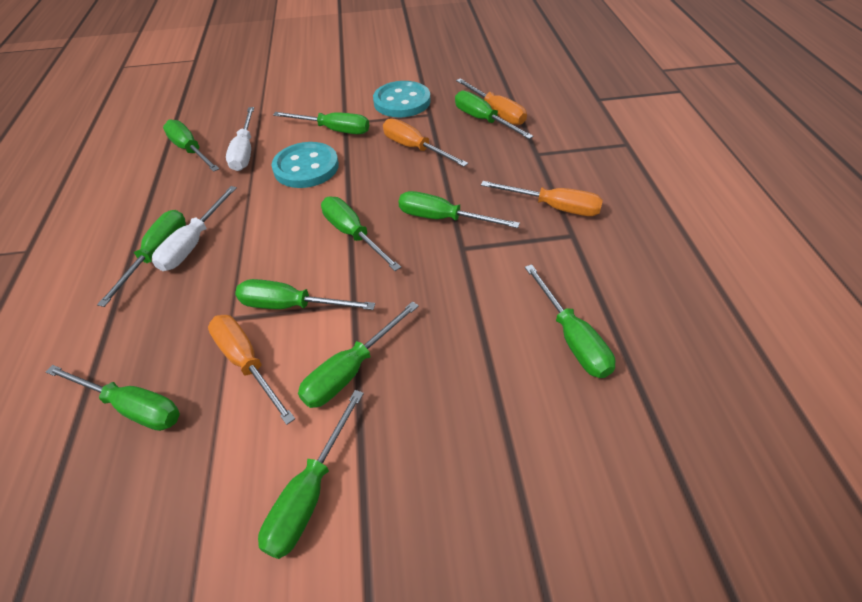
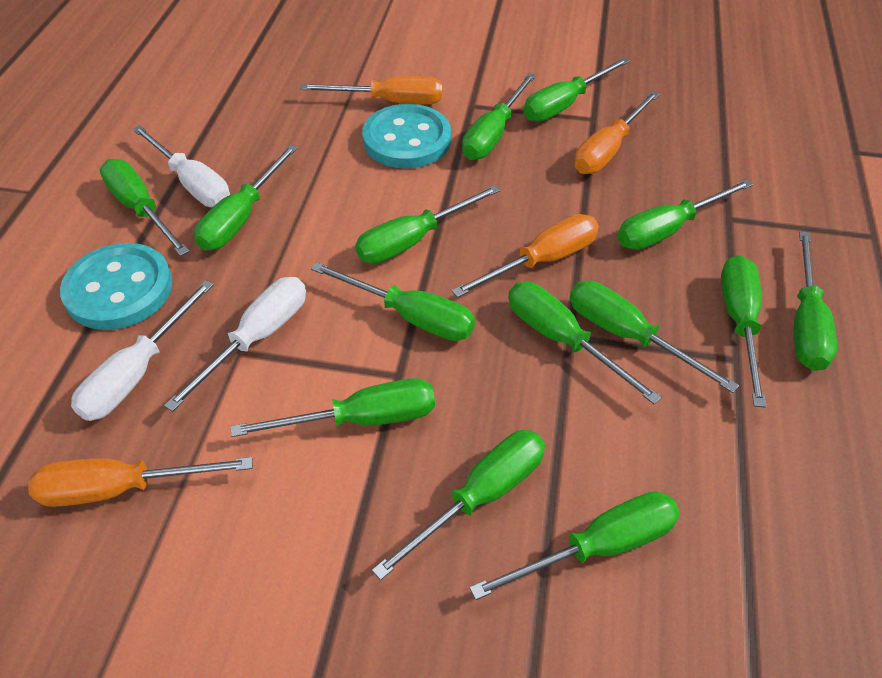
green screwdriver: 11 -> 14
white screwdriver: 2 -> 3

